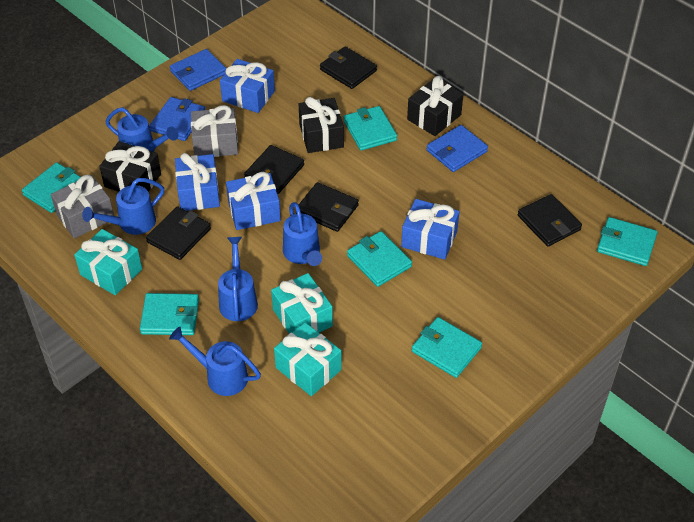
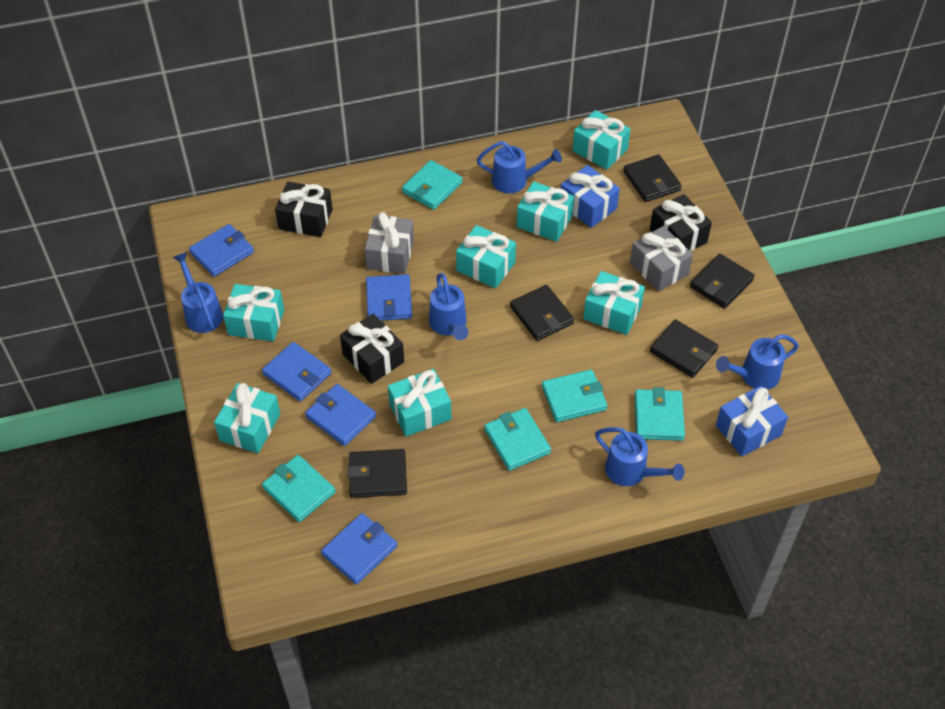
blue gift: 4 -> 2
blue wallet: 3 -> 5
turquoise gift: 3 -> 7
turquoise wallet: 6 -> 5

